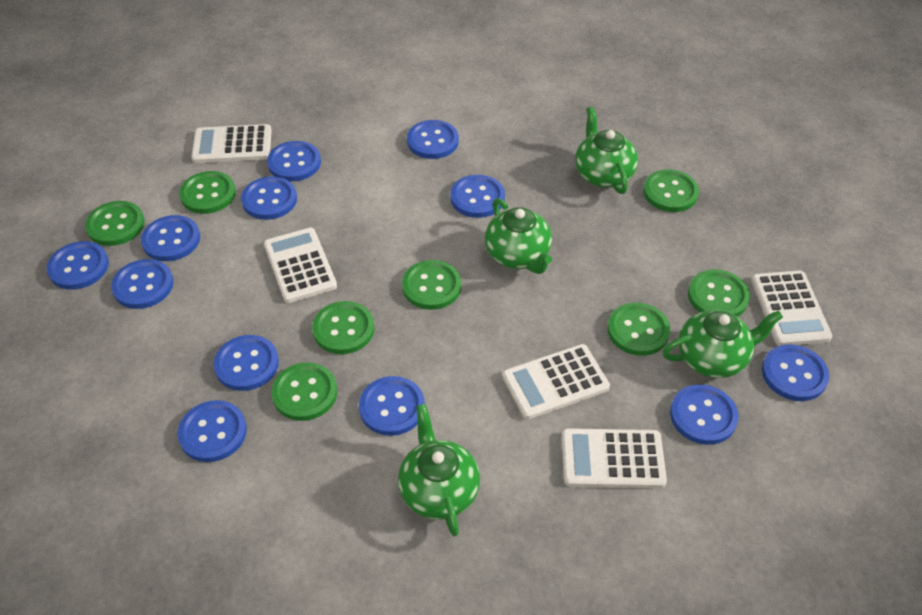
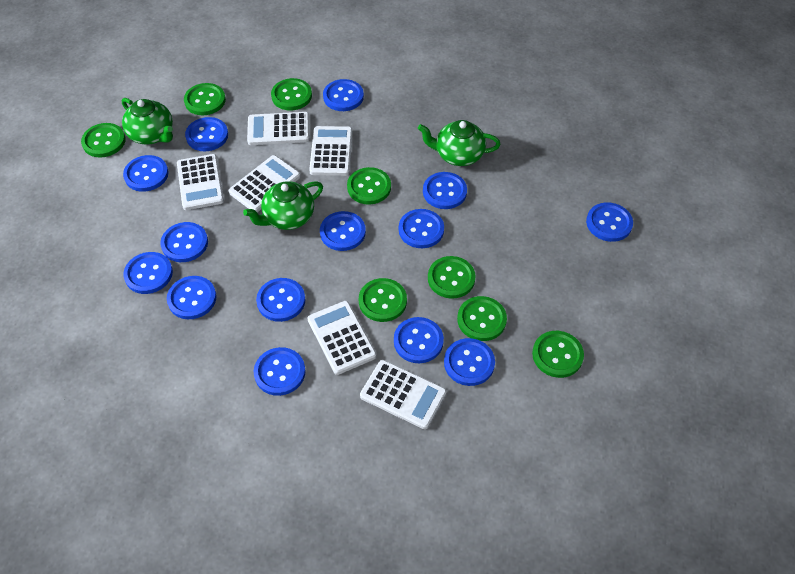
blue button: 12 -> 14
green teapot: 4 -> 3
white calculator: 5 -> 6

